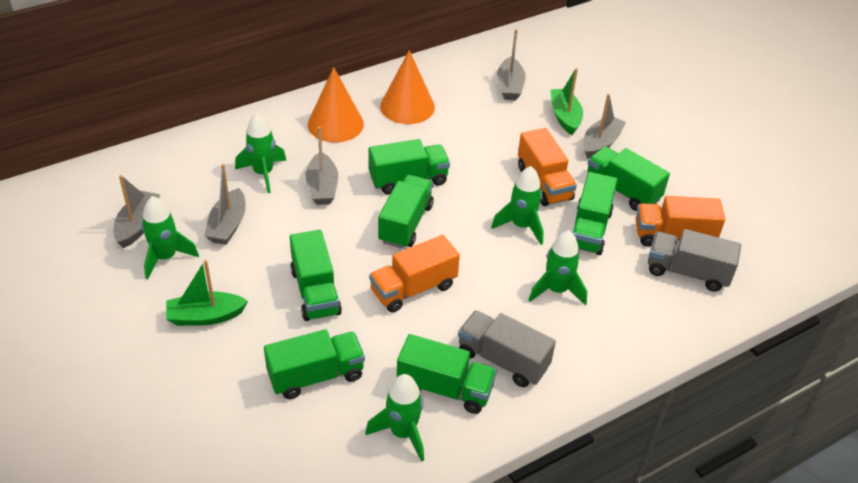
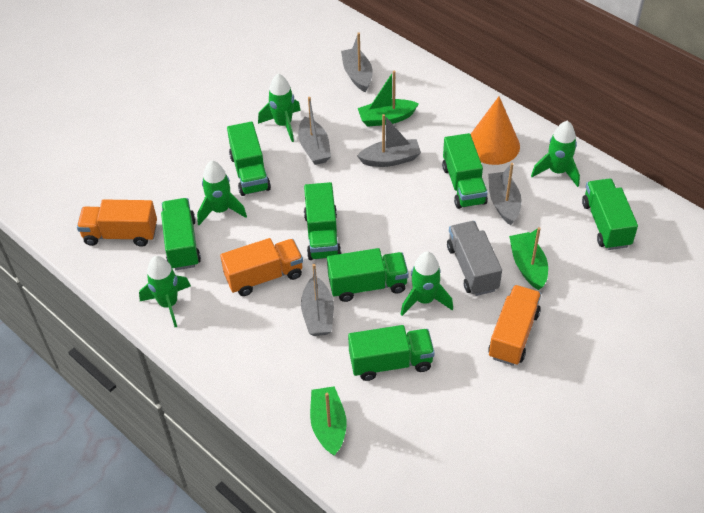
green boat: 2 -> 3
grey truck: 2 -> 1
orange cone: 2 -> 1

